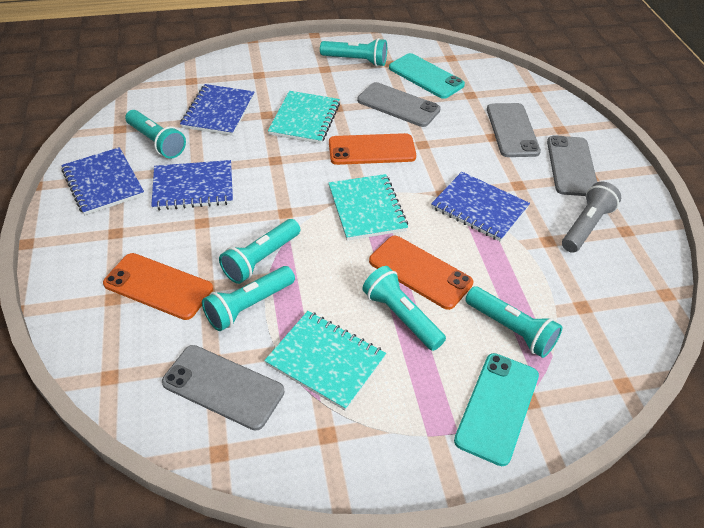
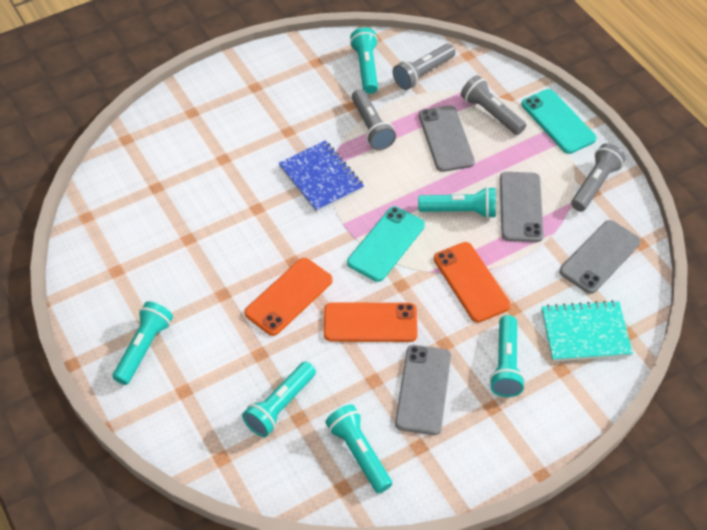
blue notebook: 4 -> 1
grey flashlight: 1 -> 4
turquoise notebook: 3 -> 1

